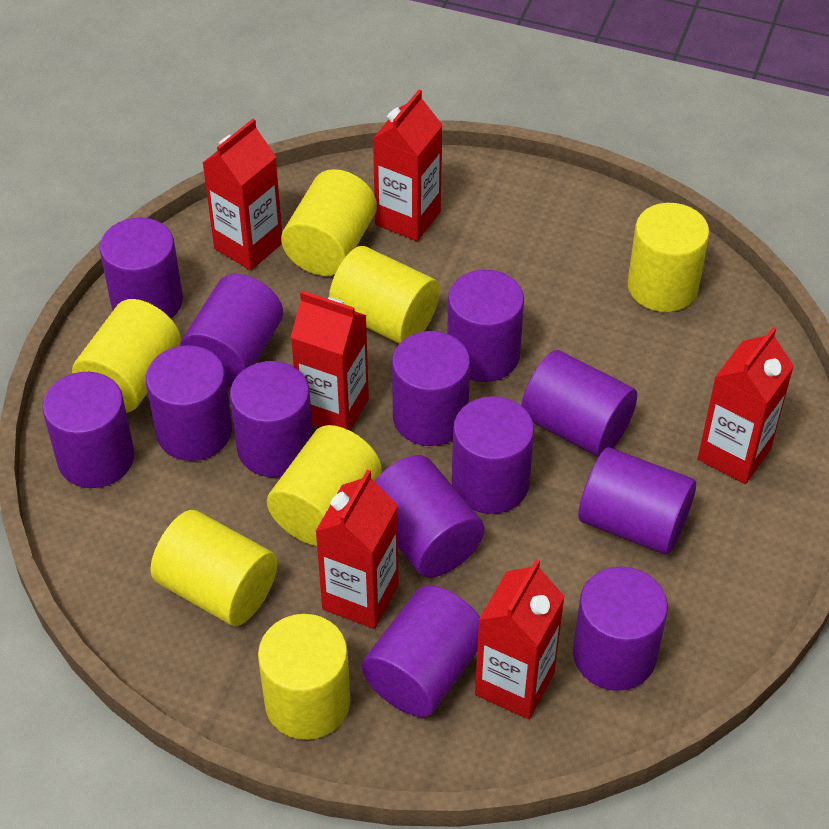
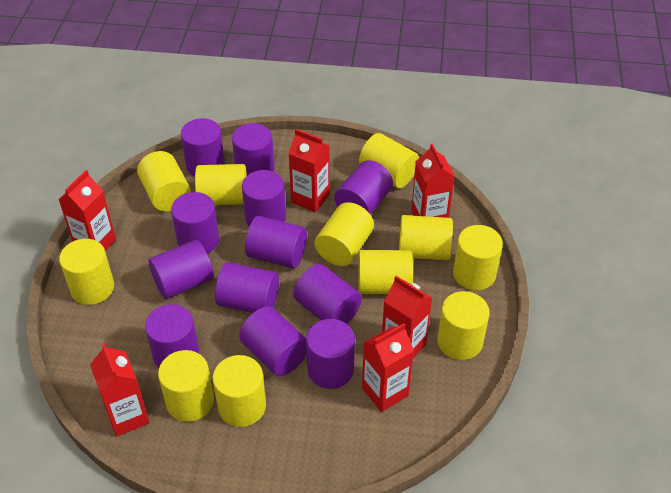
purple cylinder: 13 -> 12
yellow cylinder: 7 -> 11

